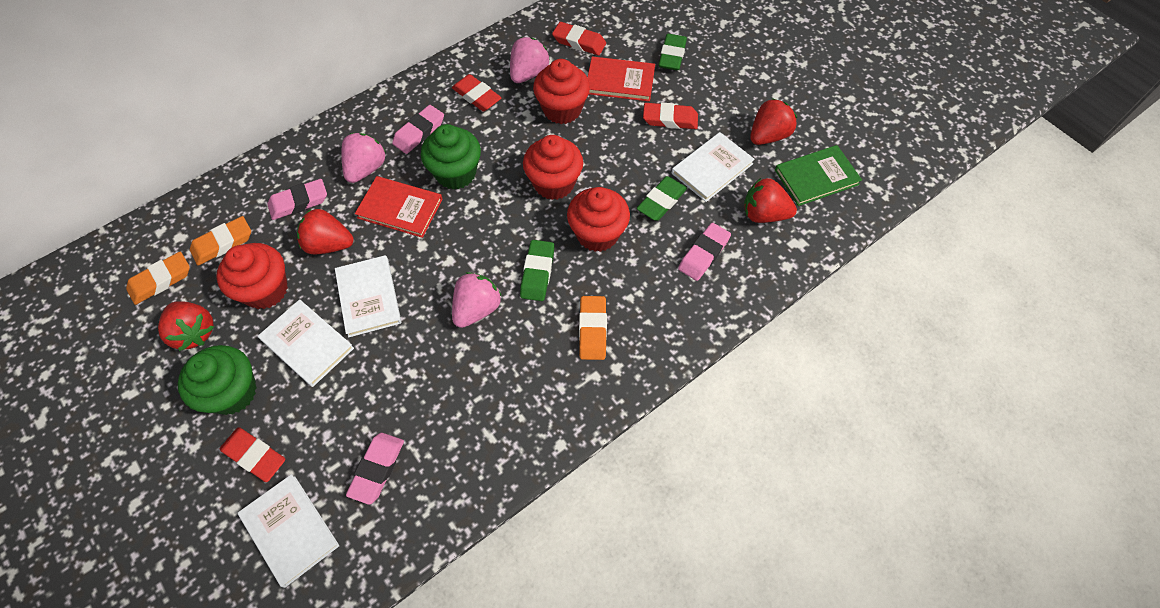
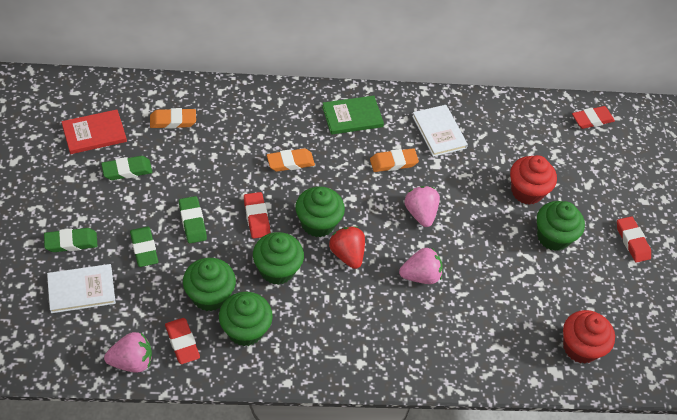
green cupcake: 2 -> 5
green eraser: 3 -> 4
pink eraser: 4 -> 0
red book: 2 -> 1
red cupcake: 4 -> 2
red strawberry: 4 -> 1
white book: 4 -> 2

